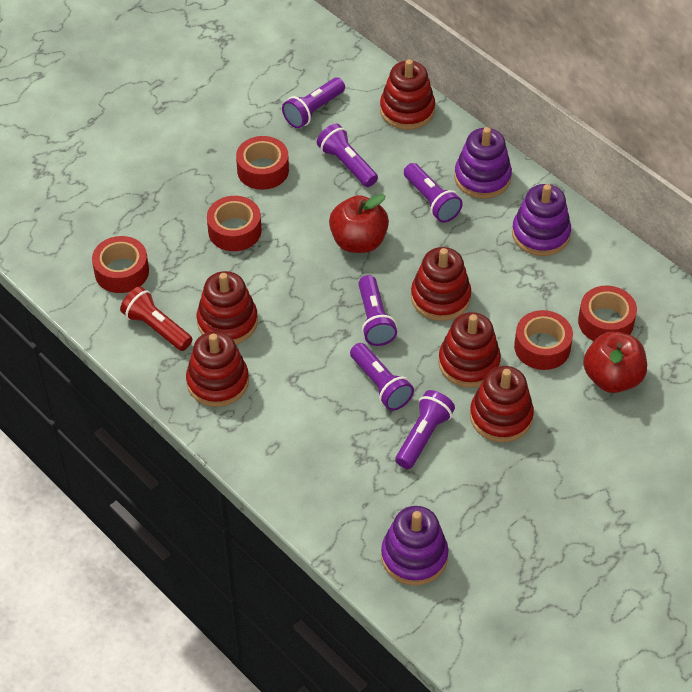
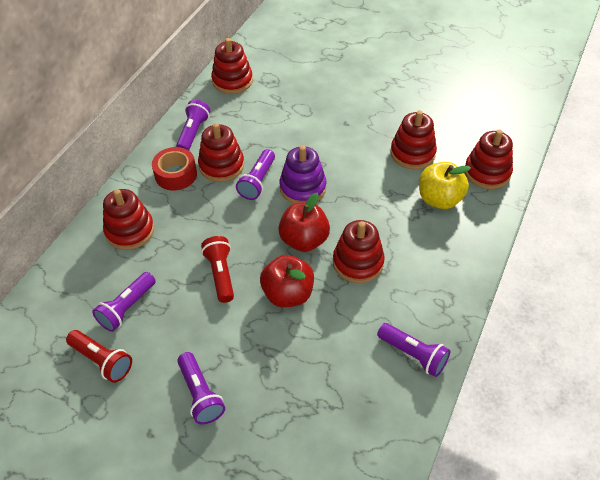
purple flashlight: 6 -> 5
purple stacking toy: 3 -> 1
red flashlight: 1 -> 2
red tape: 5 -> 1
yellow apple: 0 -> 1

